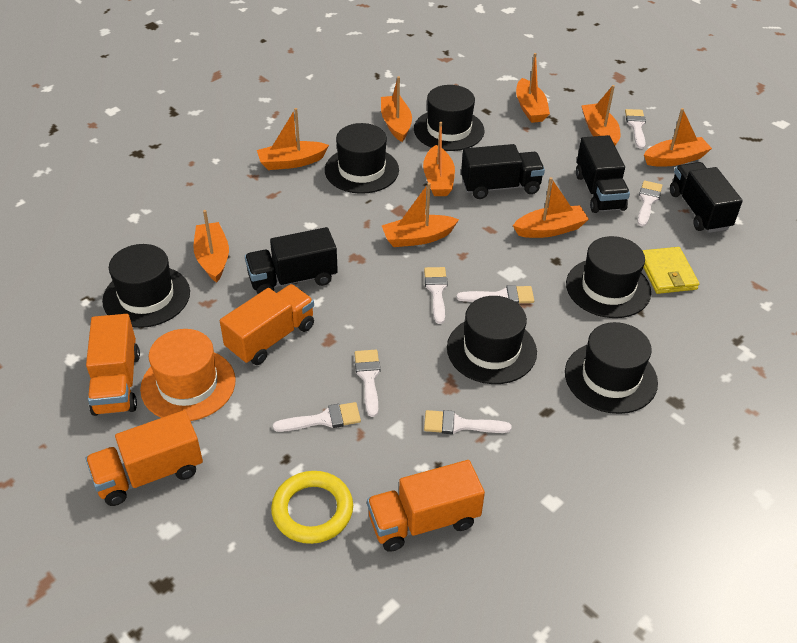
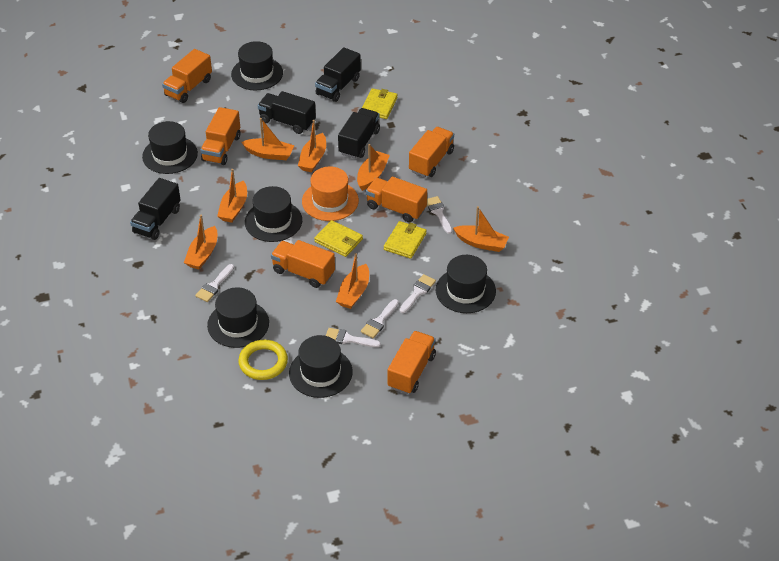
orange boat: 9 -> 7
orange truck: 4 -> 6
white brush: 7 -> 5
yellow wallet: 1 -> 3

